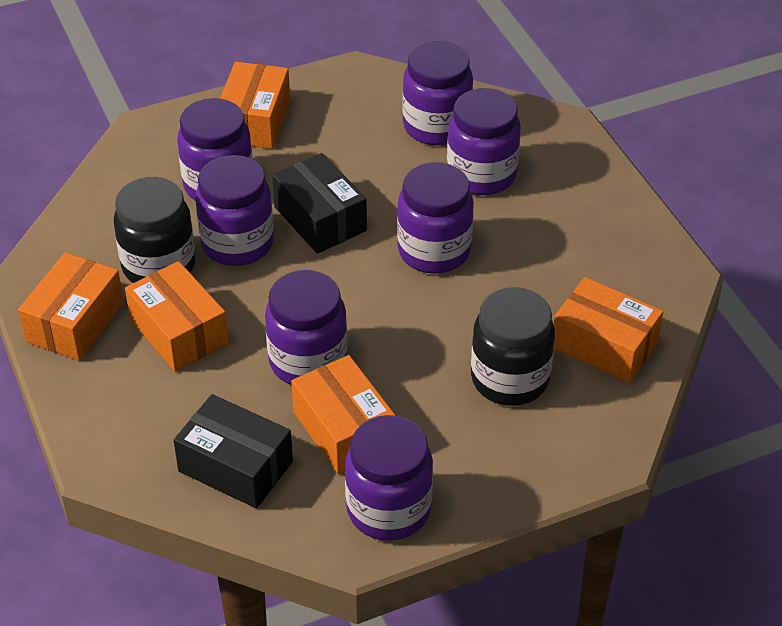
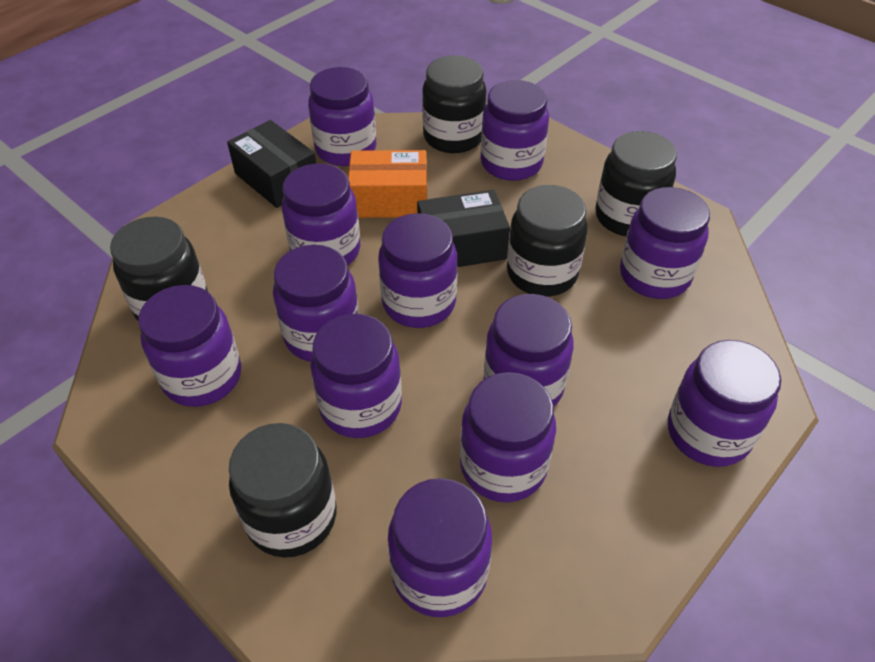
black jar: 2 -> 5
orange box: 5 -> 1
purple jar: 7 -> 12

